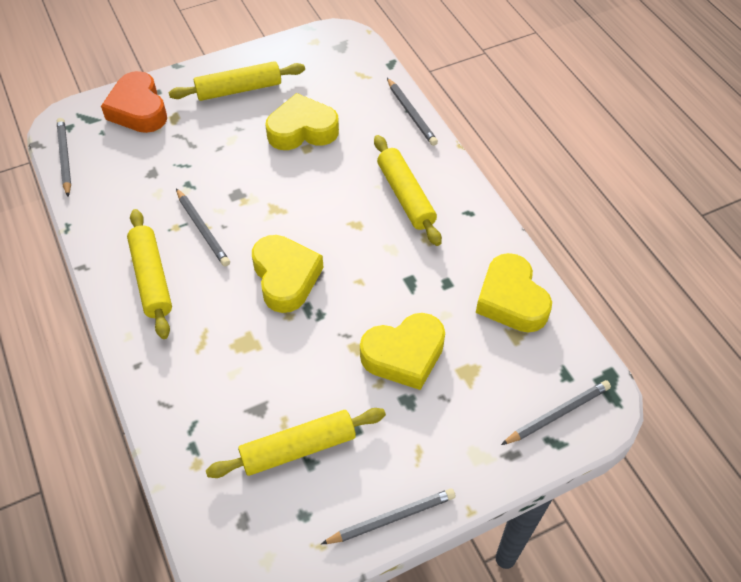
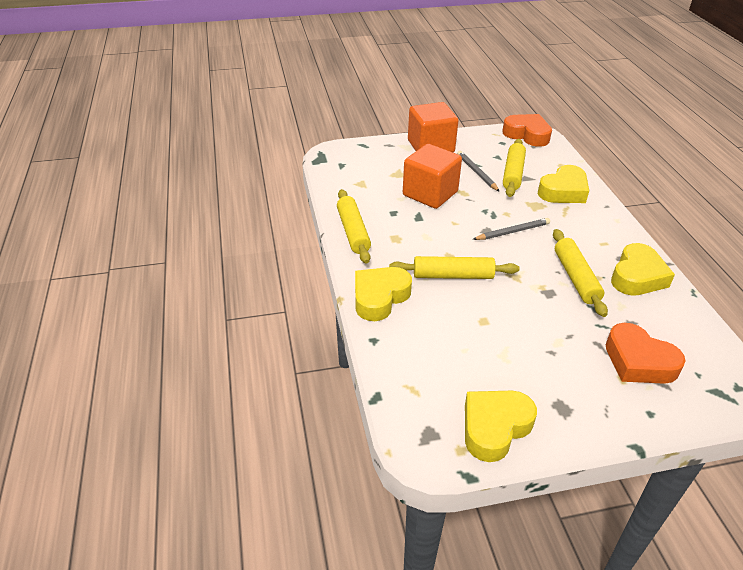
grey pencil: 5 -> 2
orange cube: 0 -> 2
orange heart: 1 -> 2

